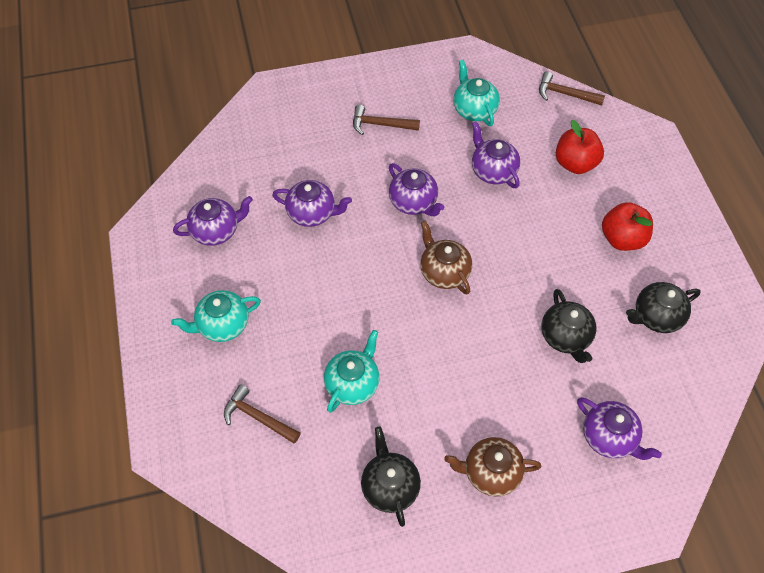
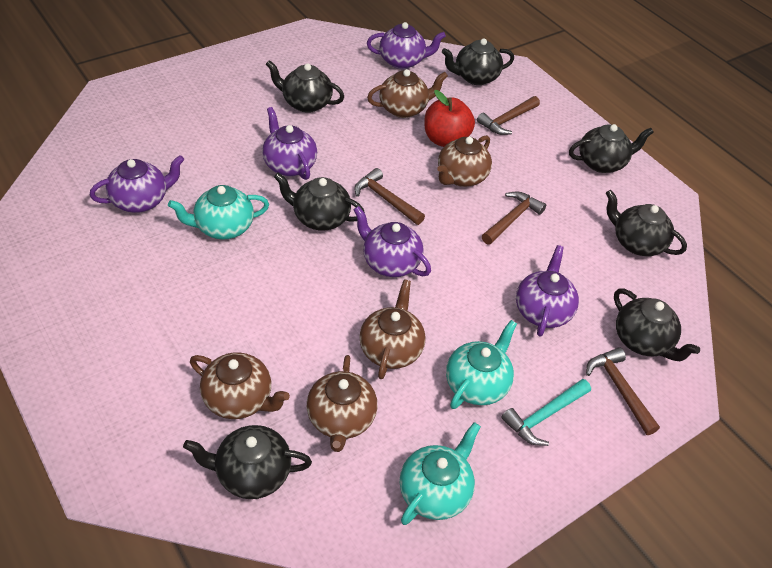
black teapot: 3 -> 7
brown hammer: 3 -> 4
brown teapot: 2 -> 5
red apple: 2 -> 1
turquoise hammer: 0 -> 1

